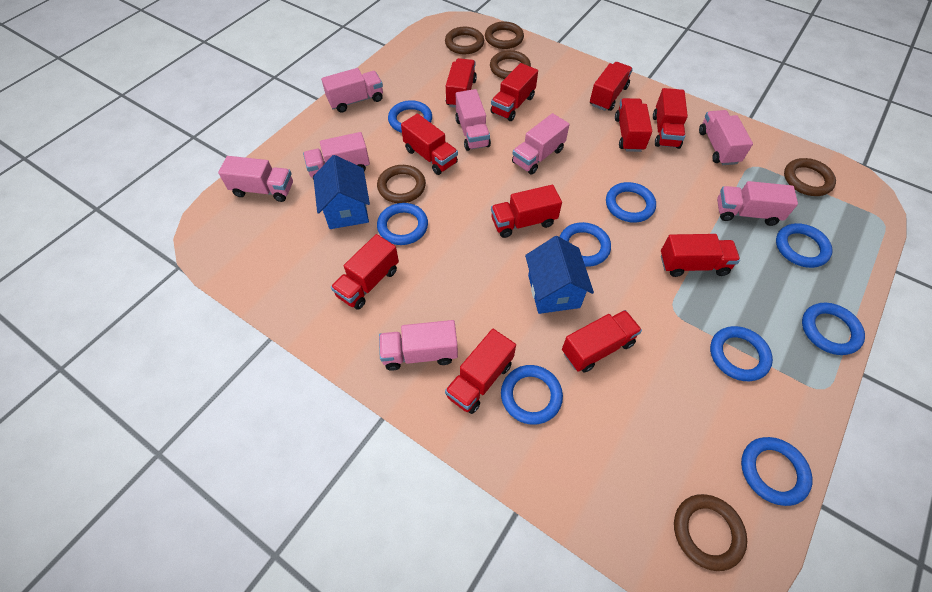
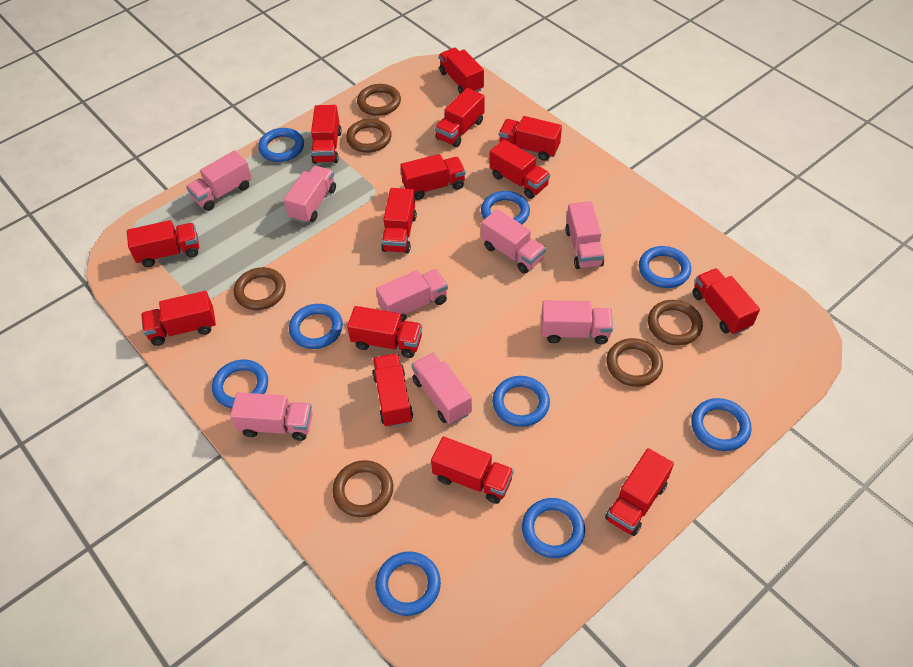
blue house: 2 -> 0
red truck: 11 -> 14

